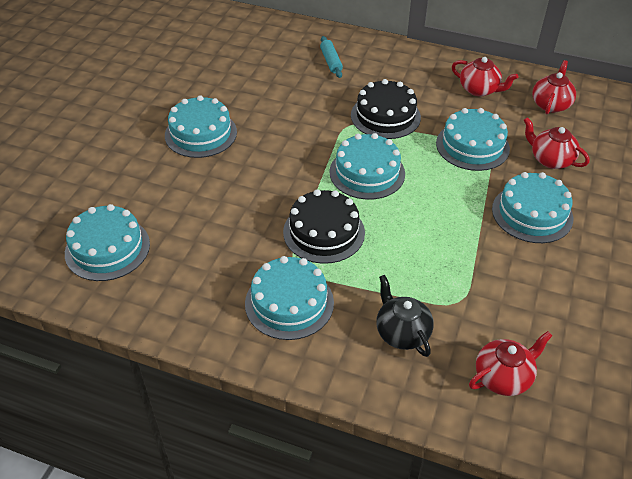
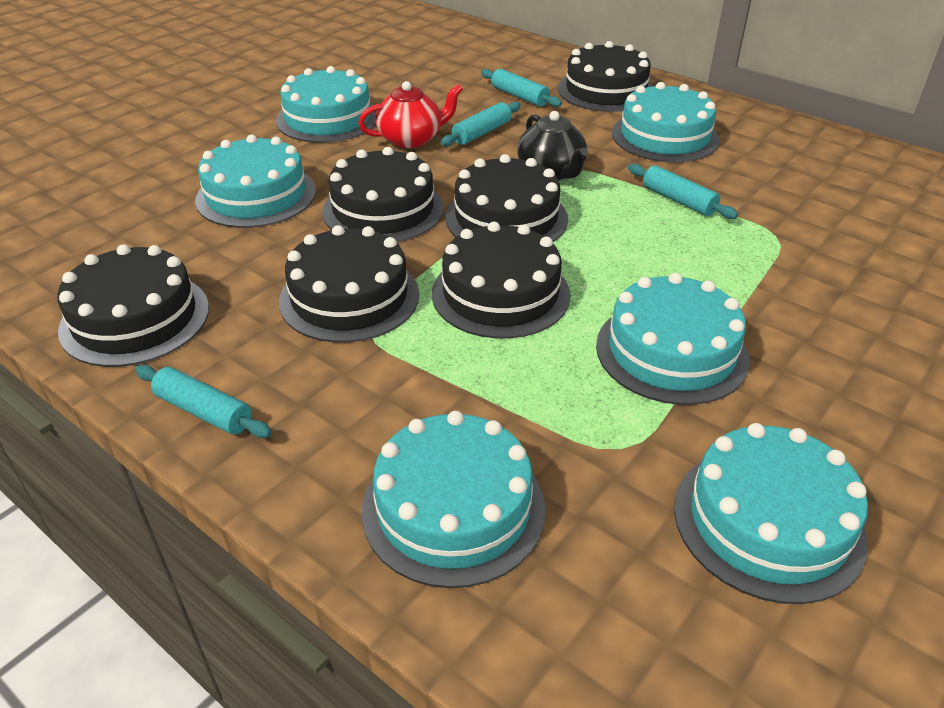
black cake: 2 -> 6
red teapot: 4 -> 1
turquoise rolling pin: 1 -> 4

